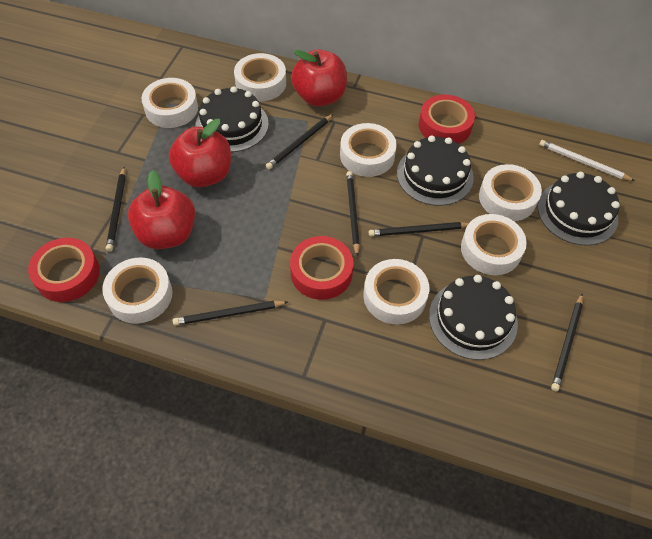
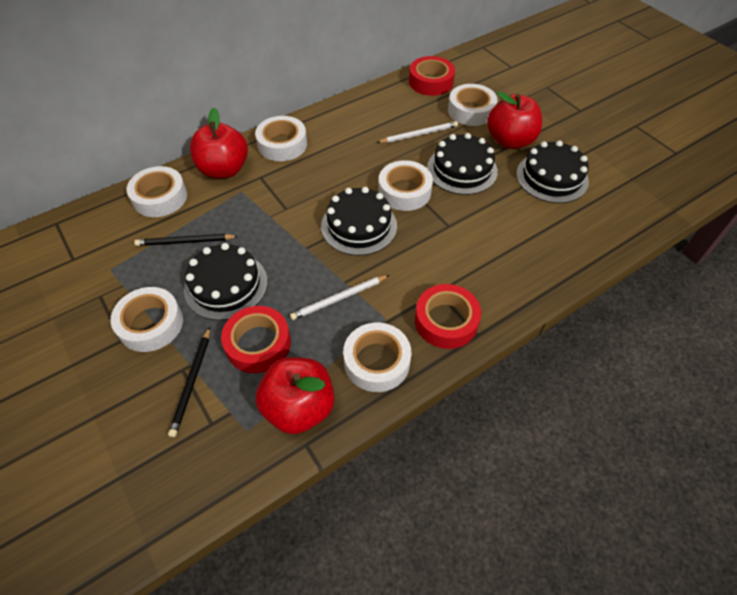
black pencil: 6 -> 2
white pencil: 1 -> 2
white tape: 7 -> 6

